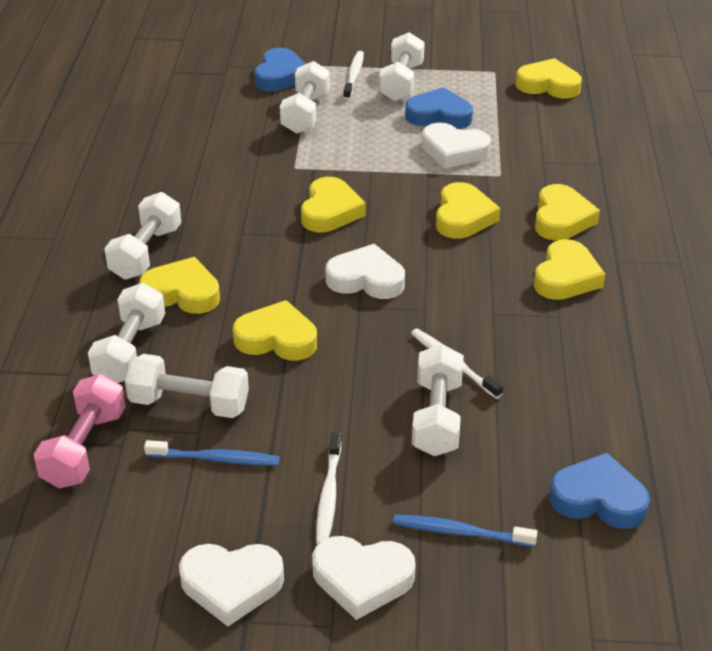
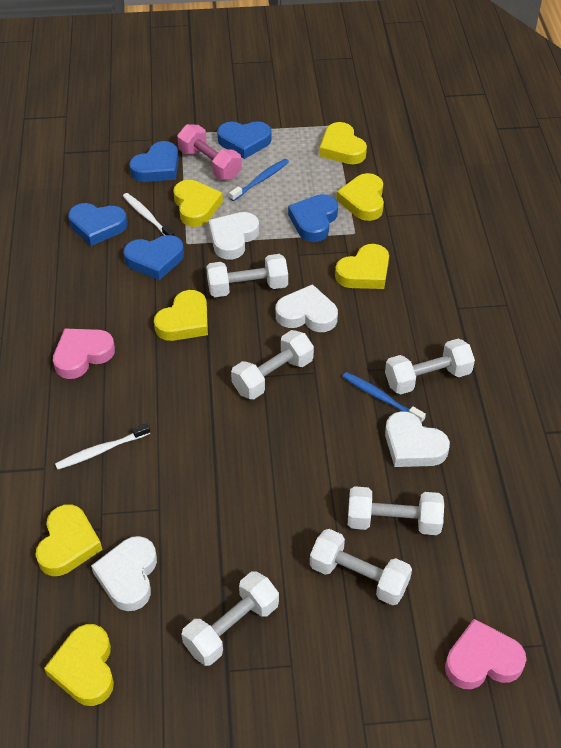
blue heart: 3 -> 5
pink heart: 0 -> 2
white toothbrush: 3 -> 2

